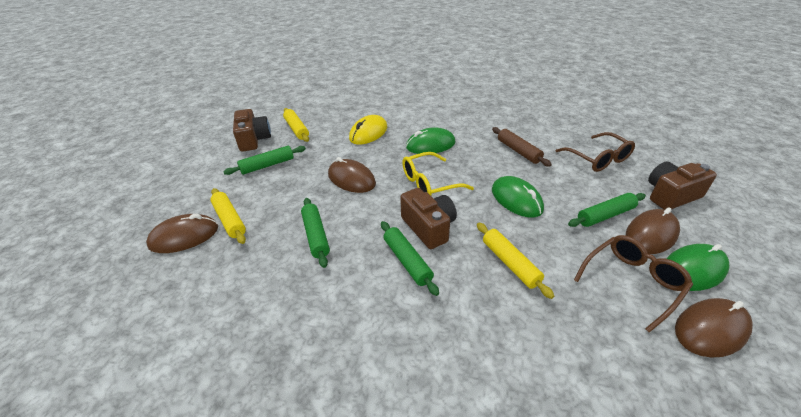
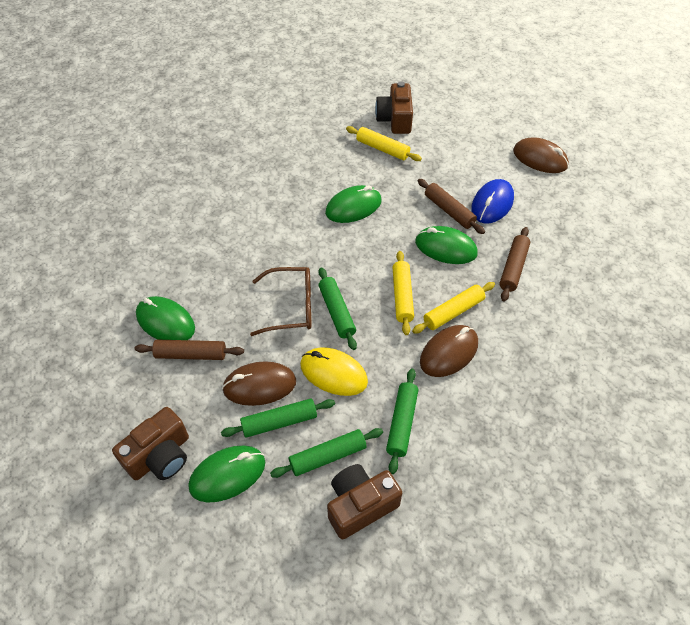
blue mouse: 0 -> 1
brown glasses: 2 -> 1
brown mouse: 4 -> 3
brown rolling pin: 1 -> 3
green mouse: 3 -> 4
yellow glasses: 1 -> 0

